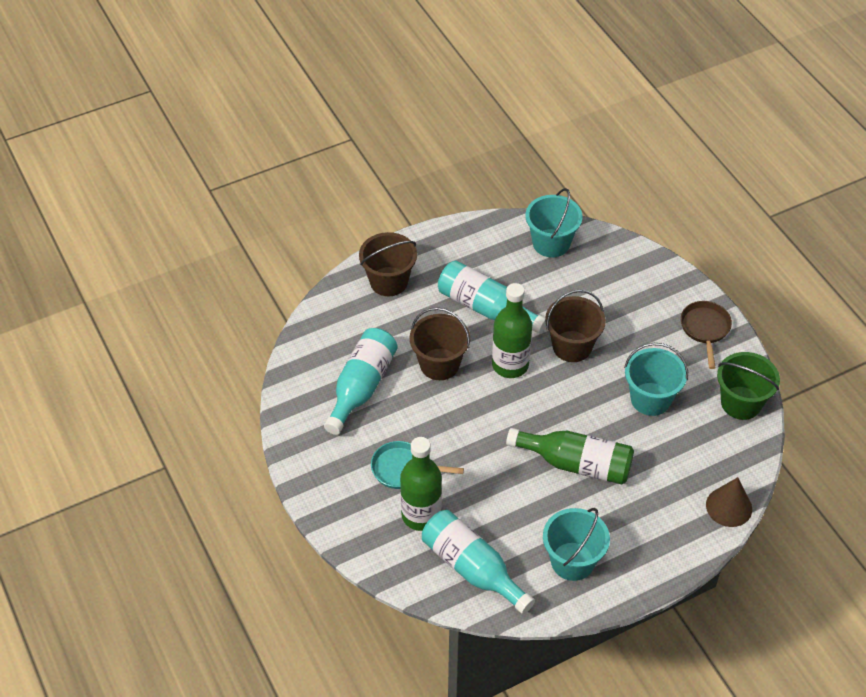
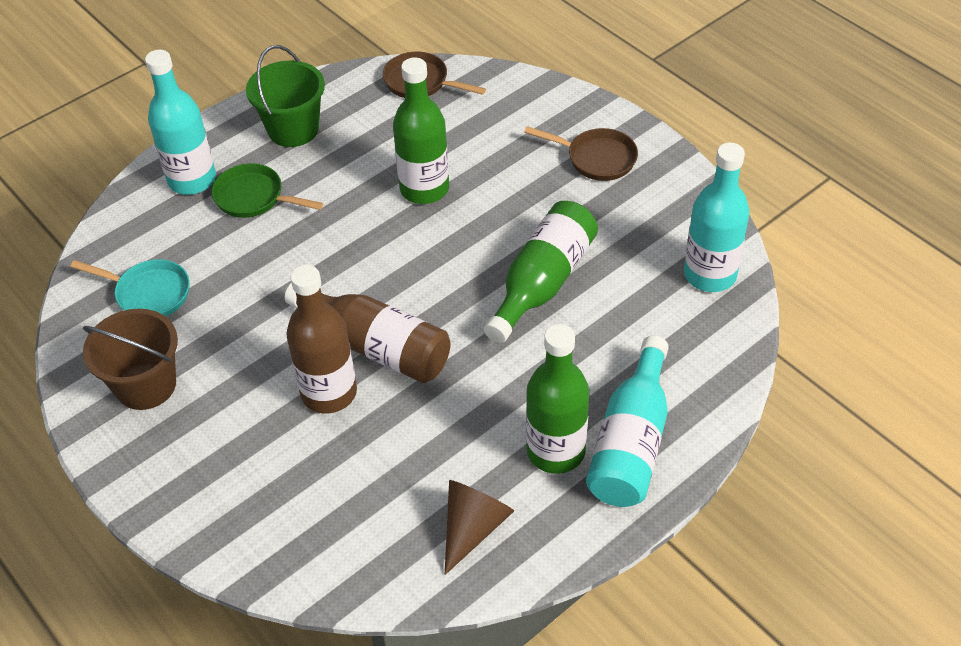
brown bottle: 0 -> 2
brown bucket: 3 -> 1
brown pan: 1 -> 2
green pan: 0 -> 1
turquoise bucket: 3 -> 0

